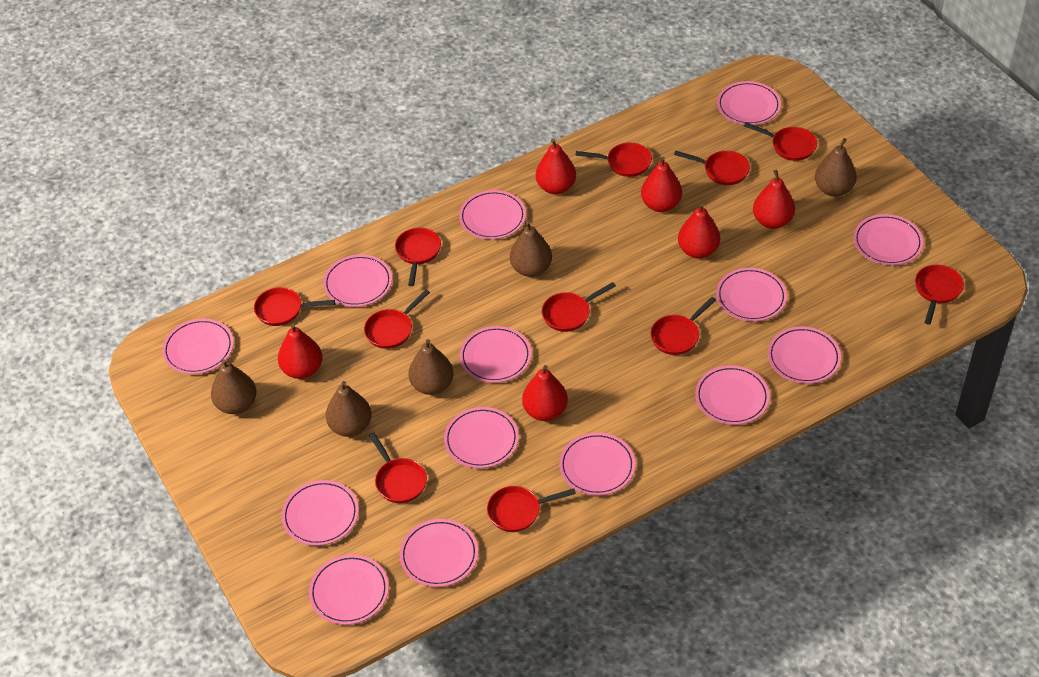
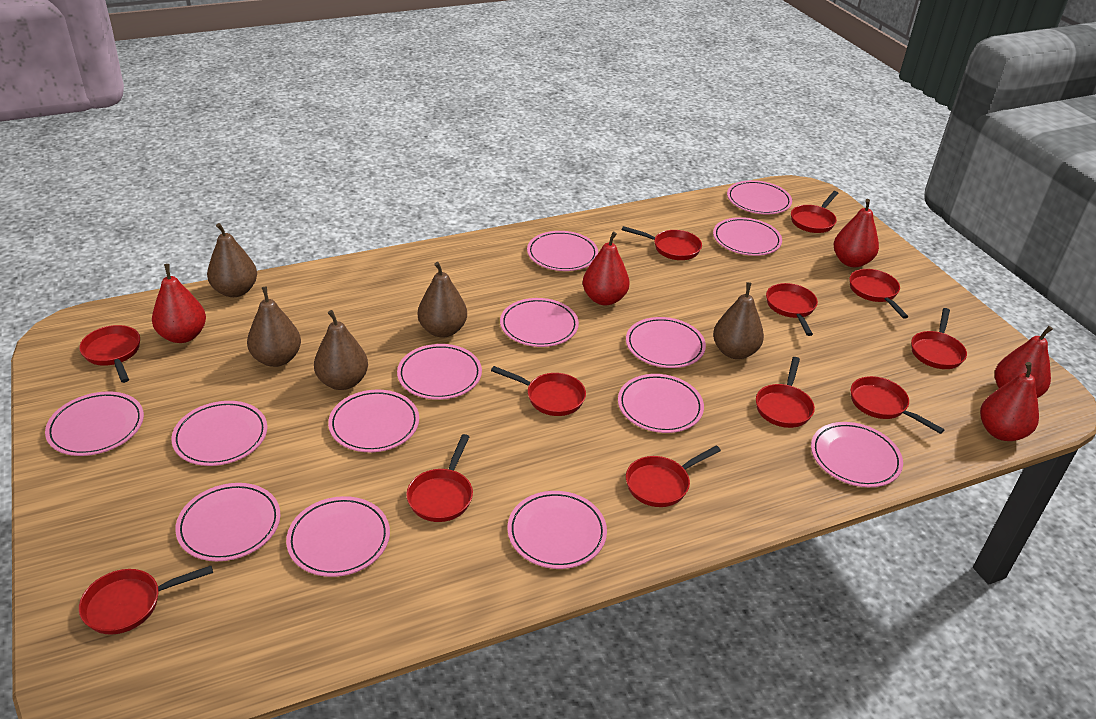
red pan: 11 -> 12
red pear: 6 -> 5

